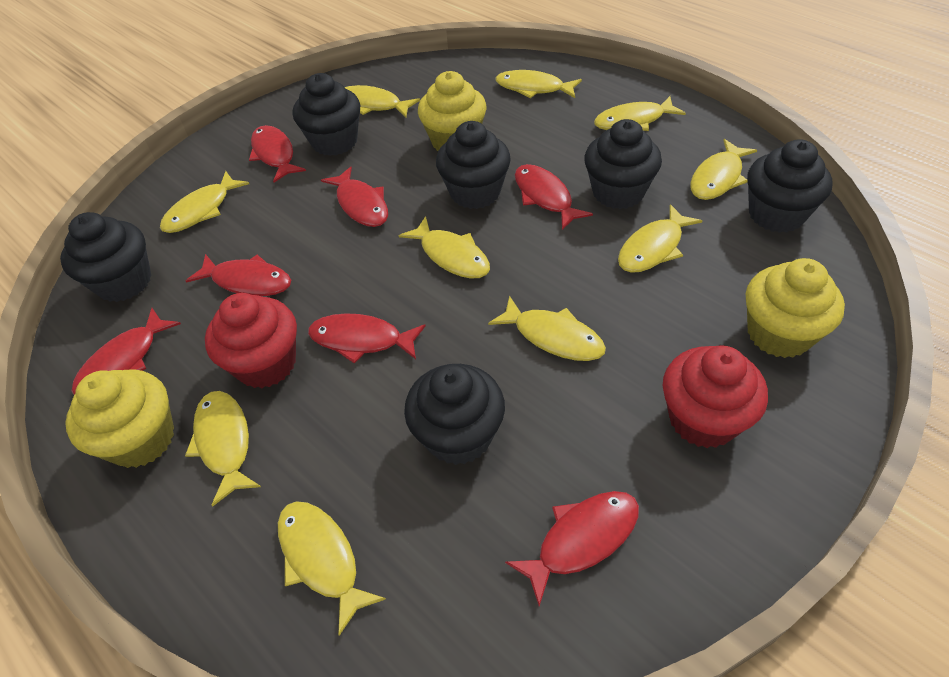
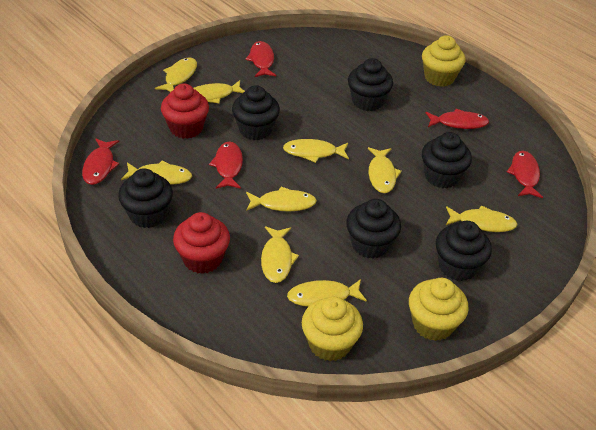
red fish: 7 -> 5
yellow fish: 10 -> 9

